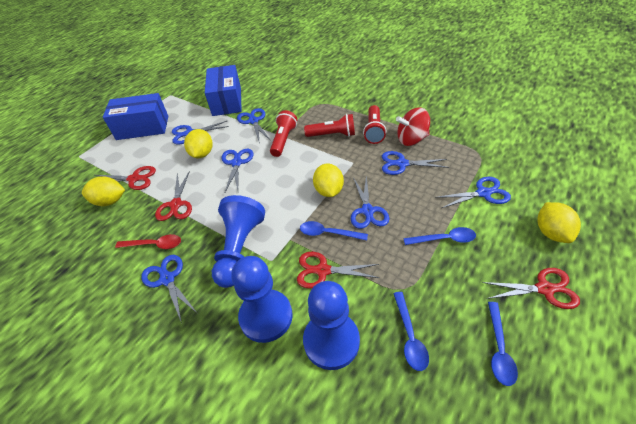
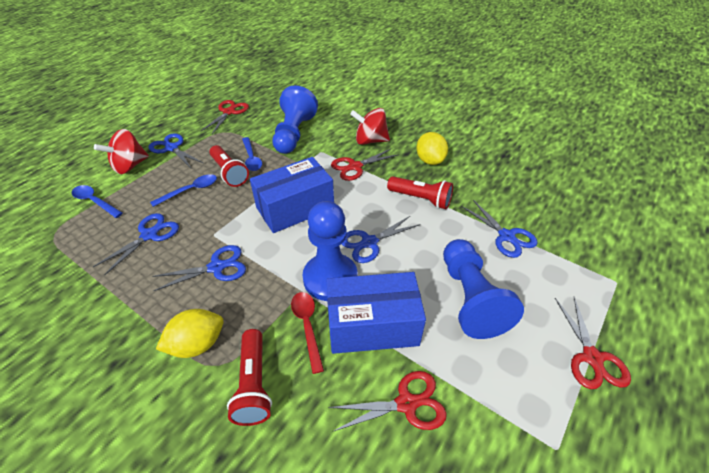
blue scissors: 7 -> 5
blue spoon: 4 -> 3
red spinning top: 1 -> 2
yellow lemon: 4 -> 2

